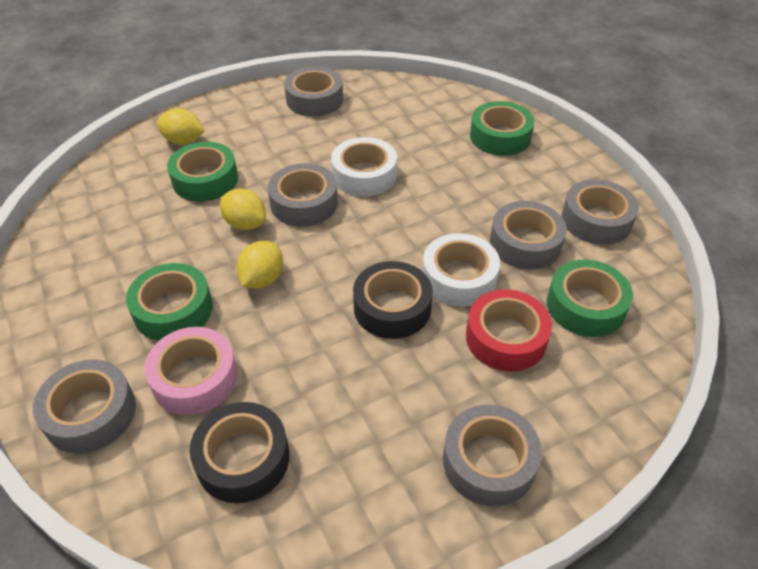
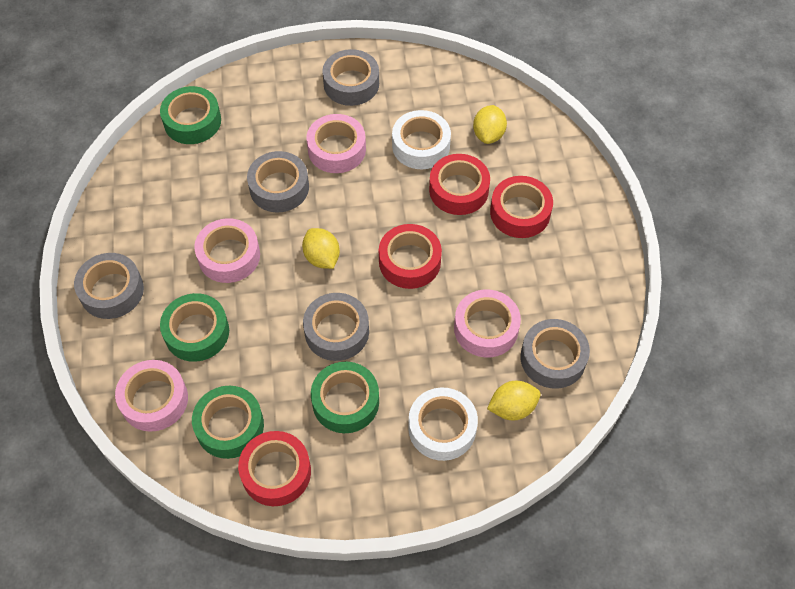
black tape: 2 -> 0
grey tape: 6 -> 5
pink tape: 1 -> 4
red tape: 1 -> 4

